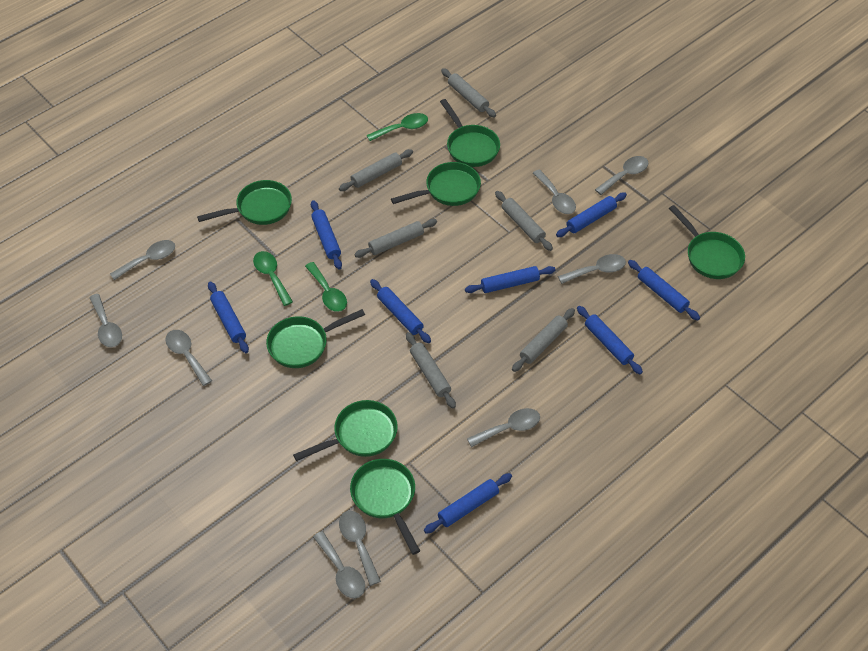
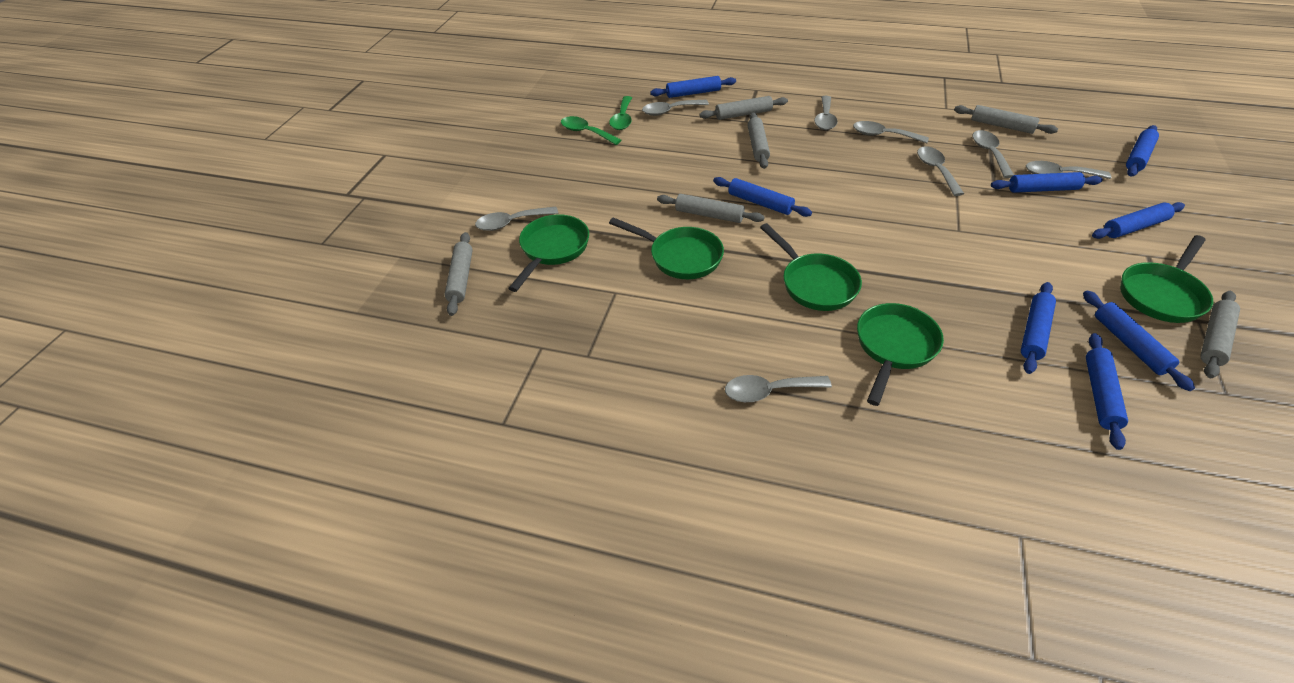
green pan: 7 -> 5
green spoon: 3 -> 2
grey spoon: 9 -> 8

